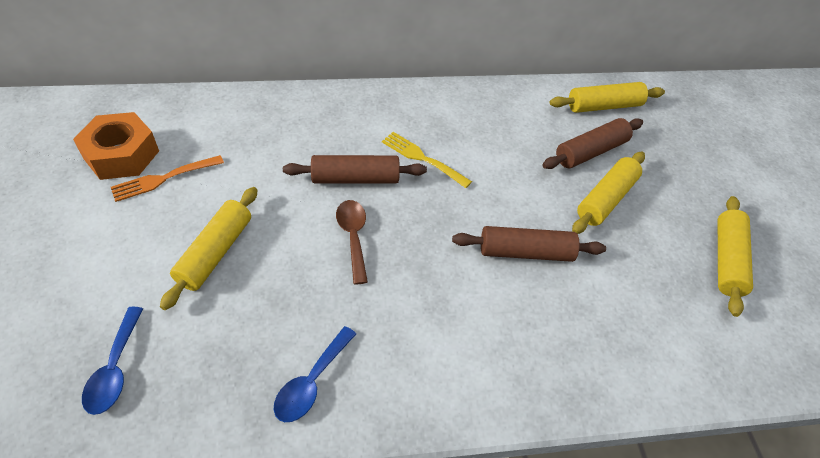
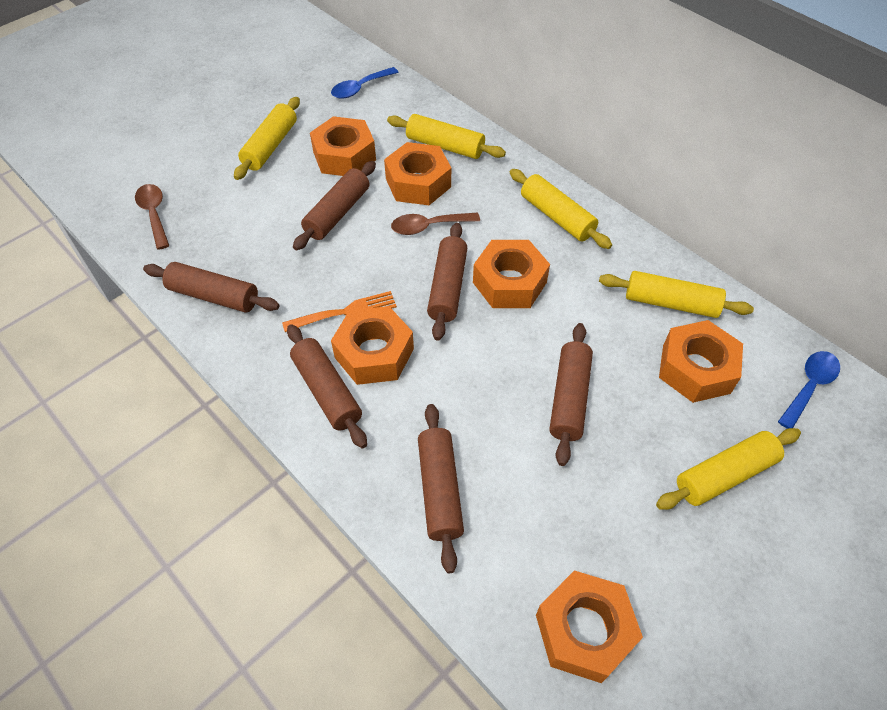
brown rolling pin: 3 -> 6
brown spoon: 1 -> 2
orange nut: 1 -> 6
yellow fork: 1 -> 0
yellow rolling pin: 4 -> 5

